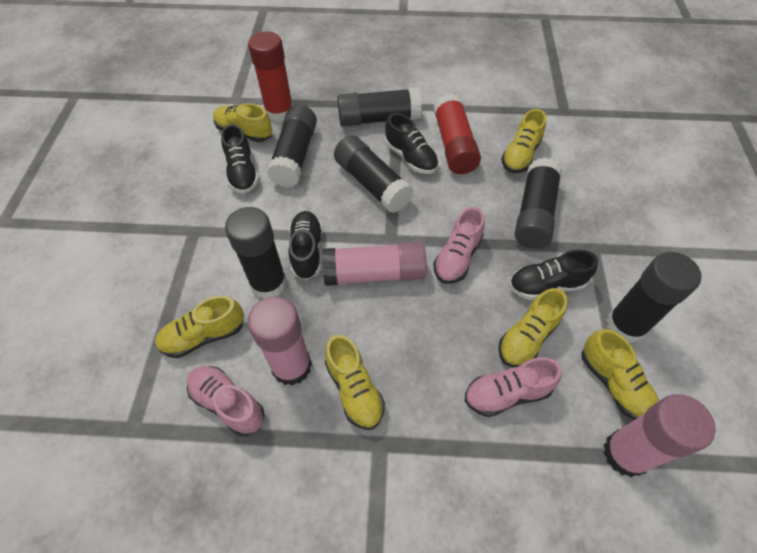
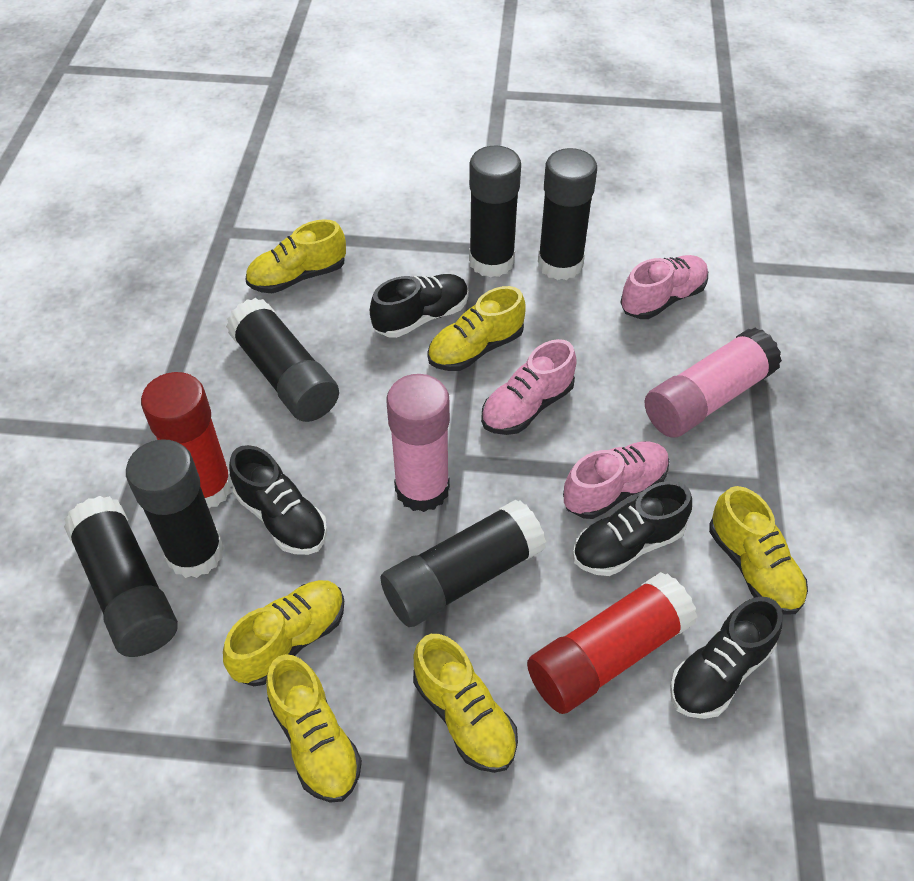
pink glue stick: 3 -> 2

